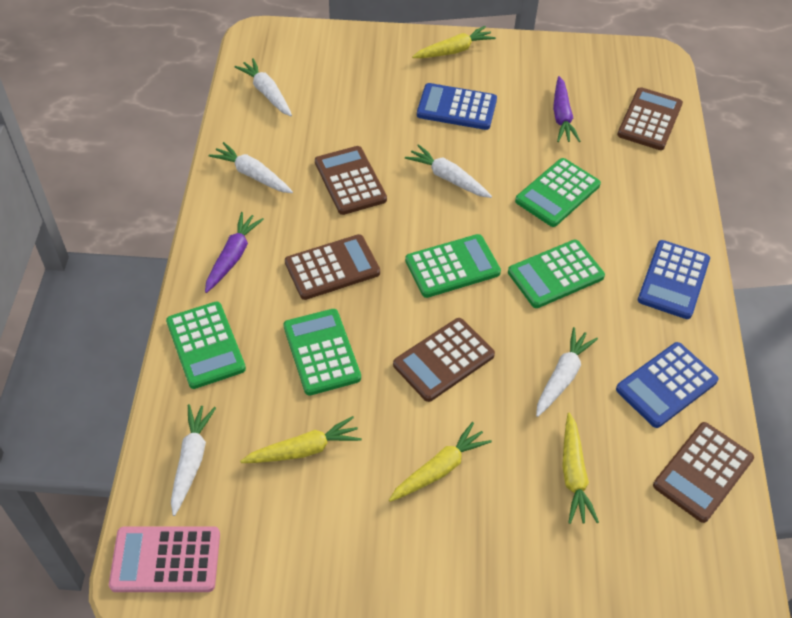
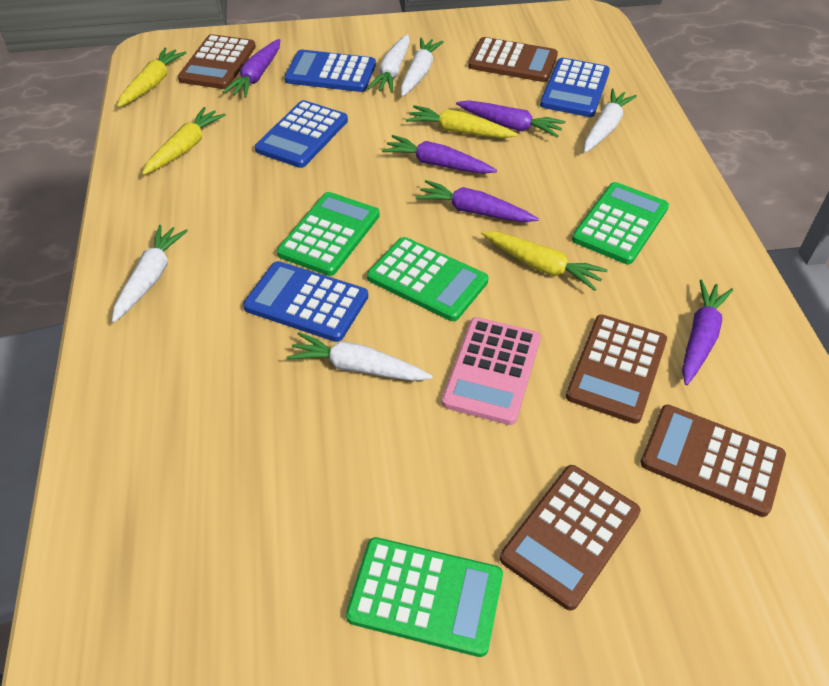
blue calculator: 3 -> 4
green calculator: 5 -> 4
purple carrot: 2 -> 5

